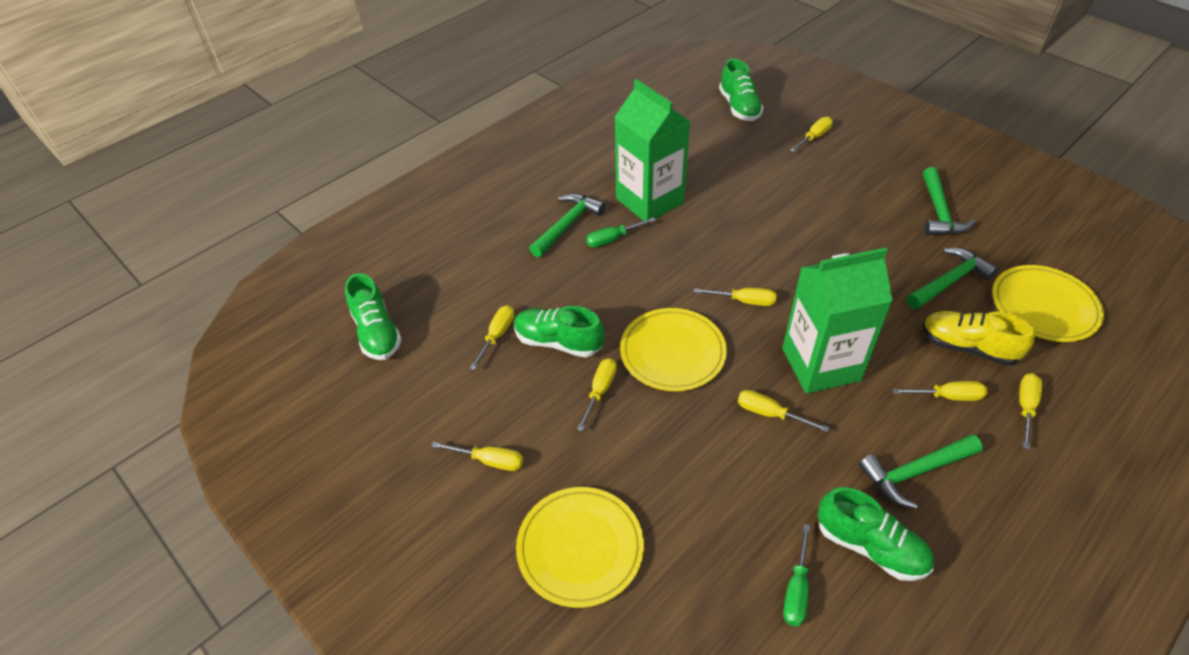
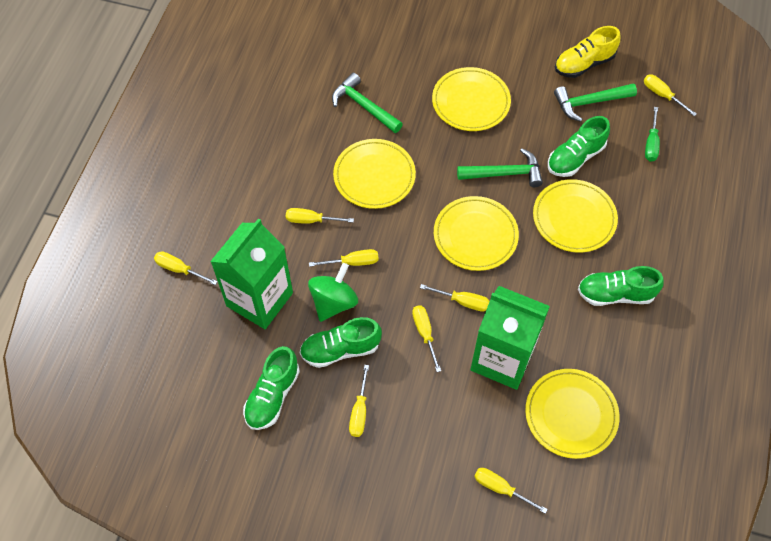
green hammer: 4 -> 3
green screwdriver: 2 -> 1
green spinning top: 0 -> 1
yellow plate: 3 -> 5

